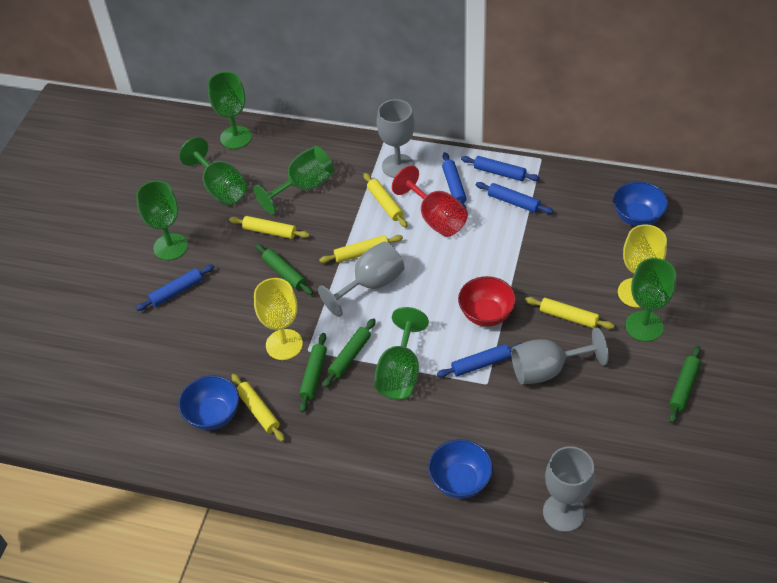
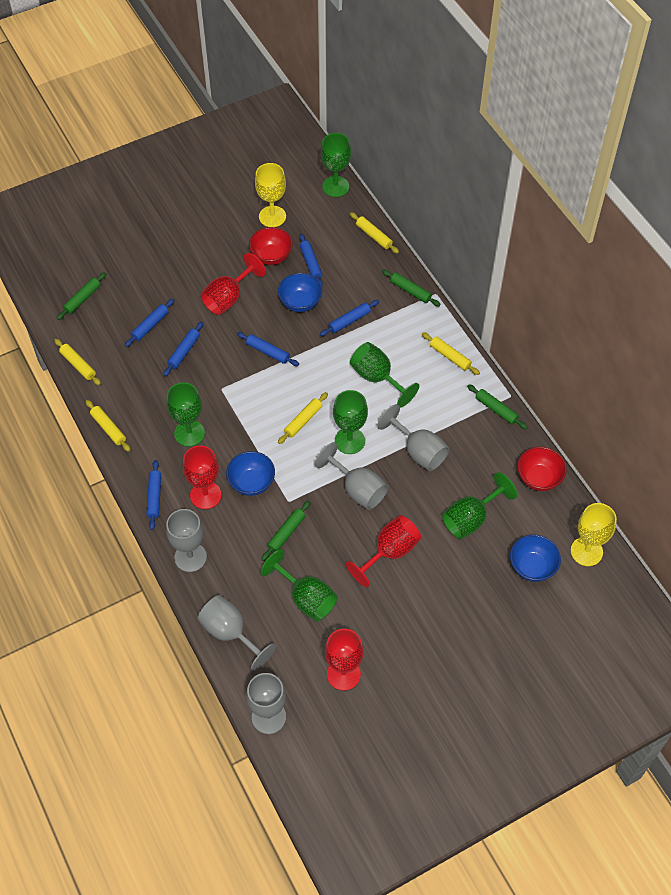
blue rolling pin: 5 -> 6
grey goblet: 4 -> 5
red bowl: 1 -> 2
red goblet: 1 -> 4

